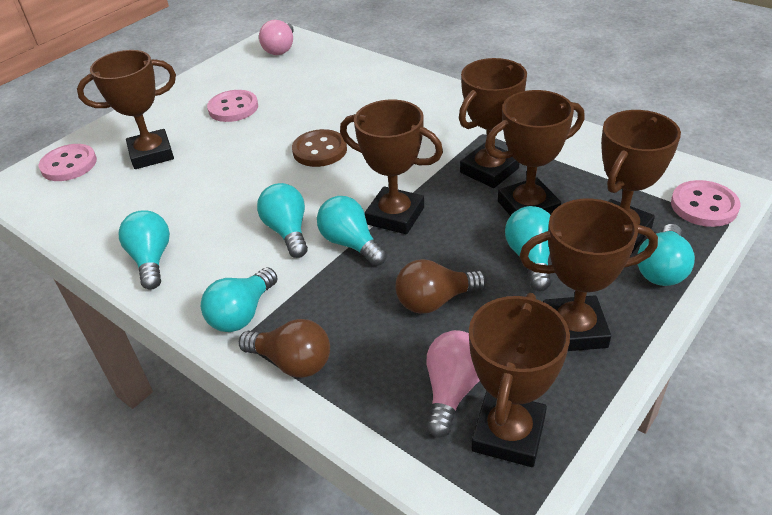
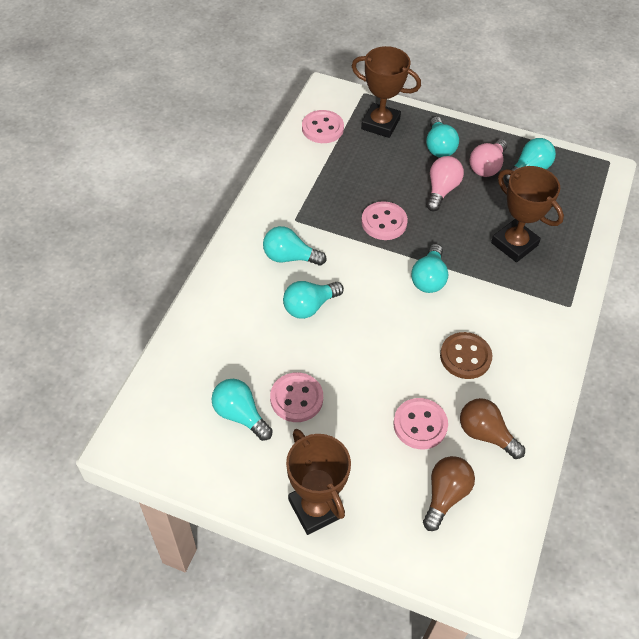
brown trophy: 7 -> 3
pink button: 3 -> 4

